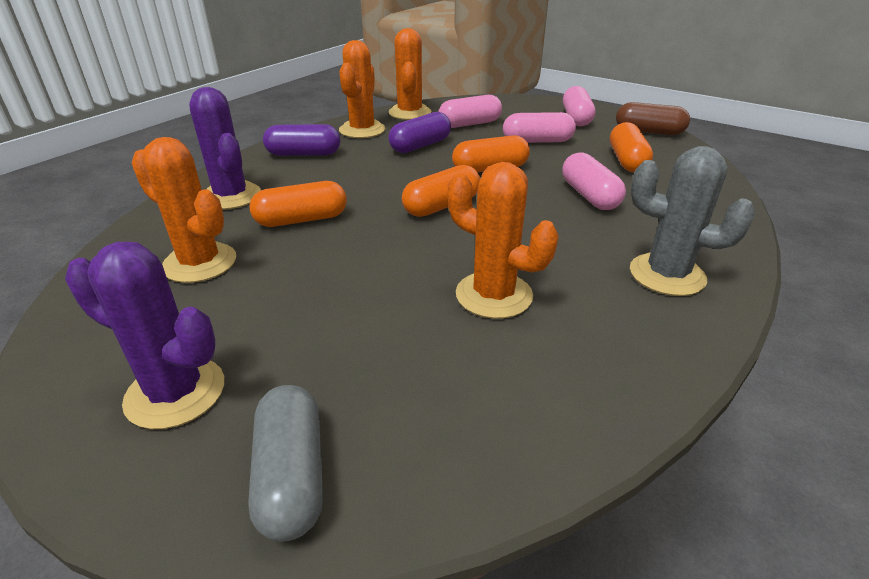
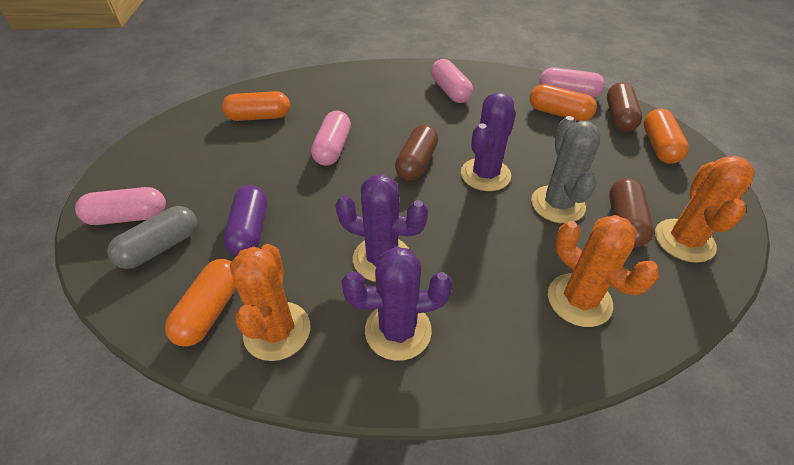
brown capsule: 1 -> 3
orange cactus: 4 -> 3
purple cactus: 2 -> 3
purple capsule: 2 -> 1

